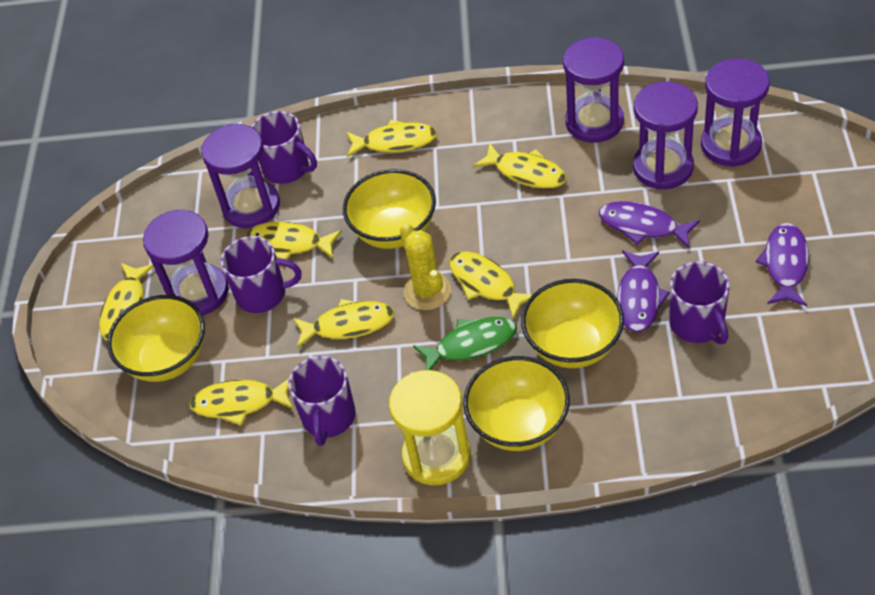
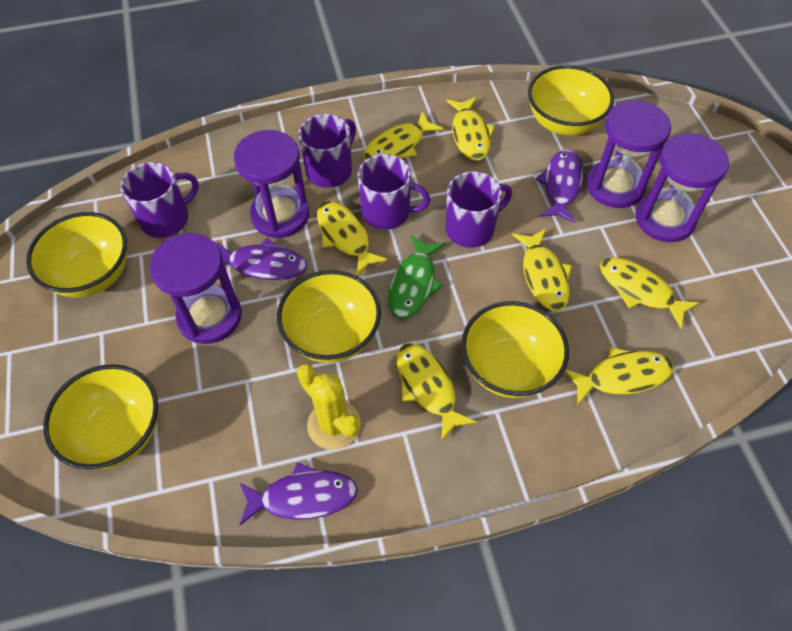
purple hourglass: 5 -> 4
yellow bowl: 4 -> 5
yellow hourglass: 1 -> 0

